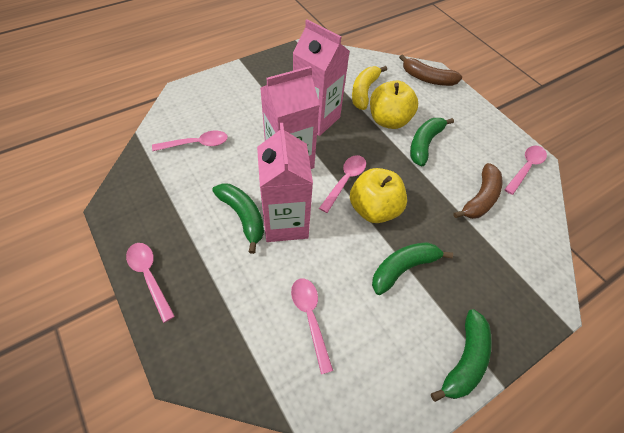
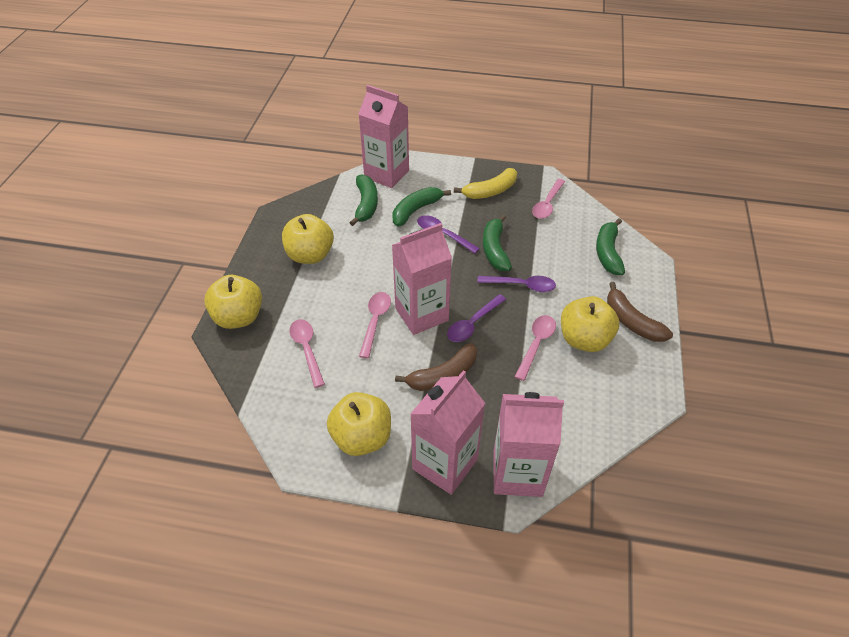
pink carton: 3 -> 4
pink spoon: 5 -> 4
purple spoon: 0 -> 3
yellow apple: 2 -> 4

